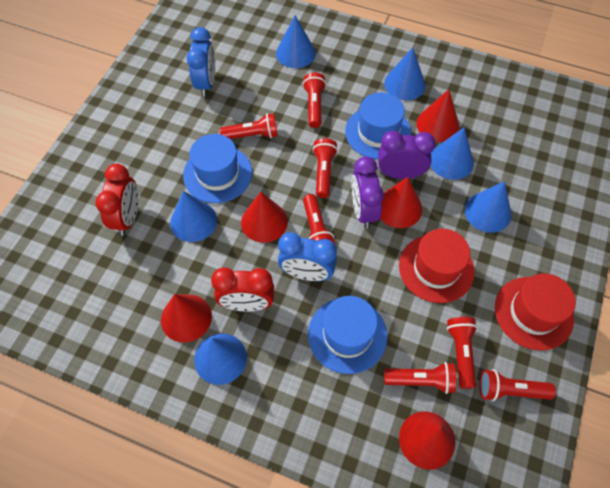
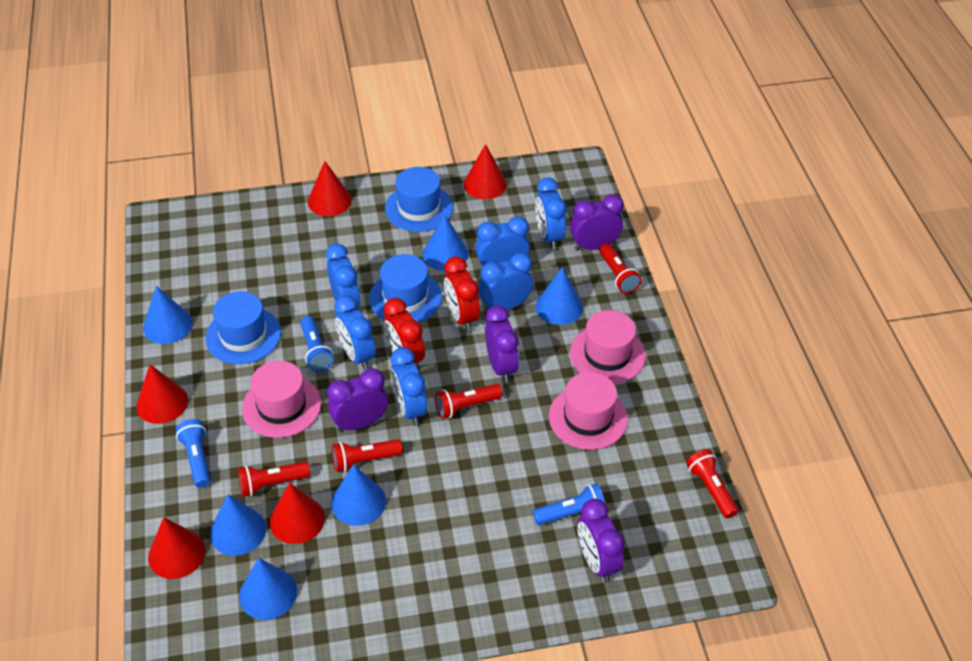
blue clock: 2 -> 6
blue flashlight: 0 -> 3
pink hat: 0 -> 3
purple clock: 2 -> 4
red flashlight: 7 -> 5
red hat: 2 -> 0

